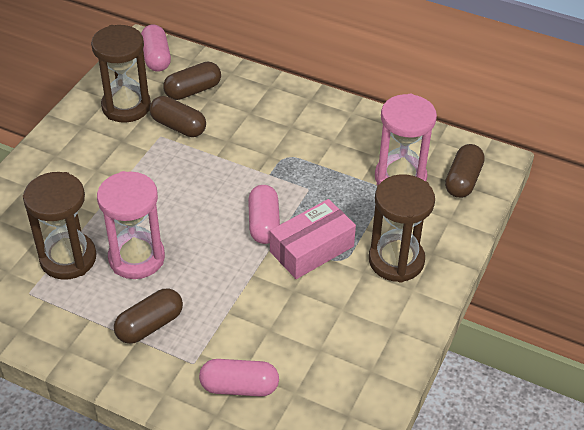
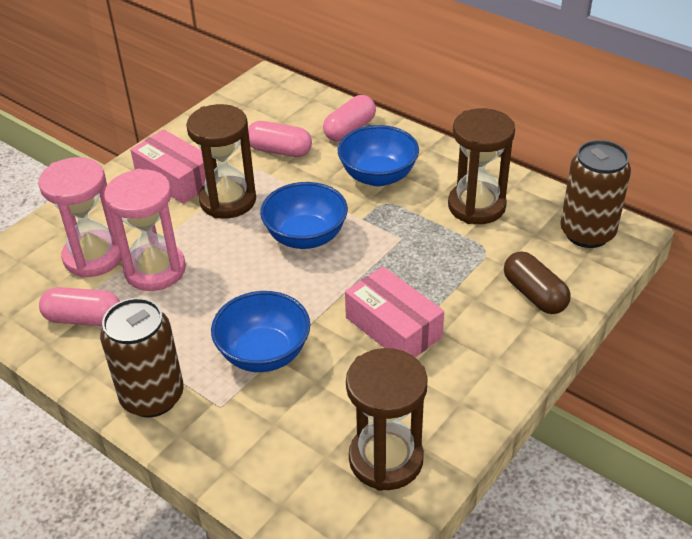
blue bowl: 0 -> 3
brown can: 0 -> 2
brown capsule: 4 -> 1
pink box: 1 -> 2

